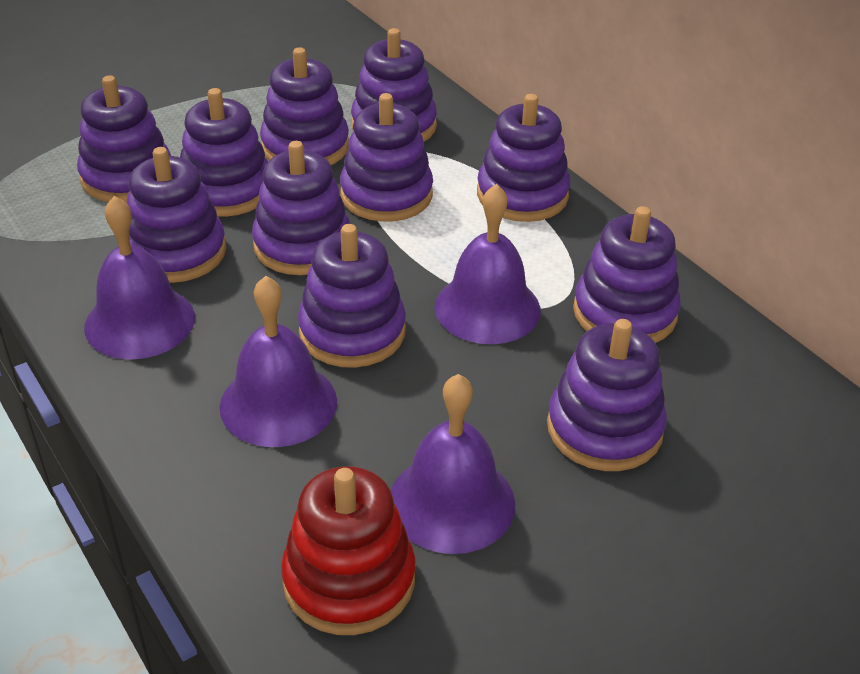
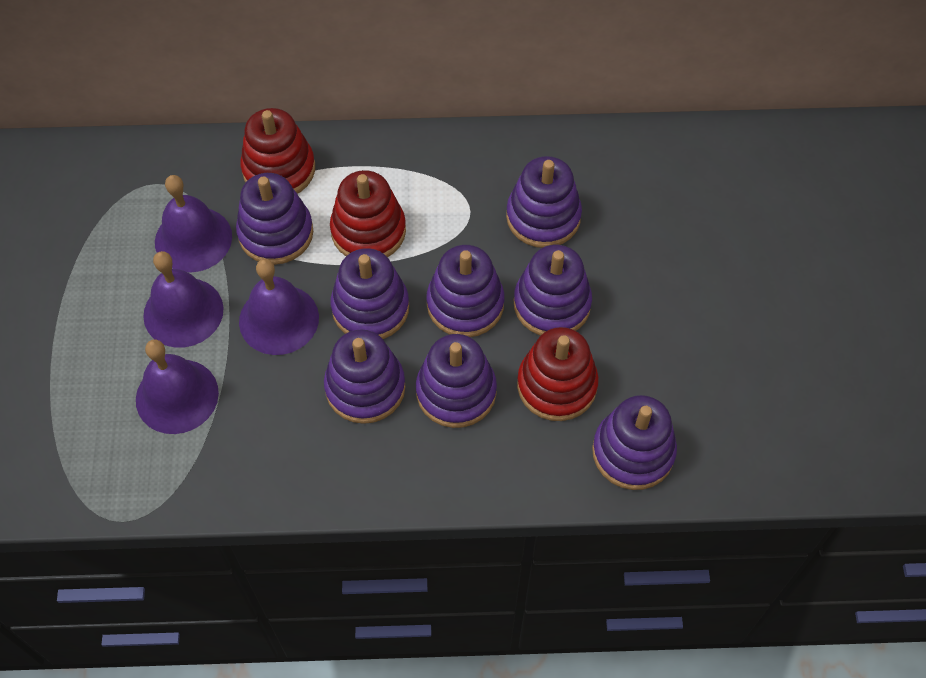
purple stacking toy: 11 -> 8
red stacking toy: 1 -> 3

